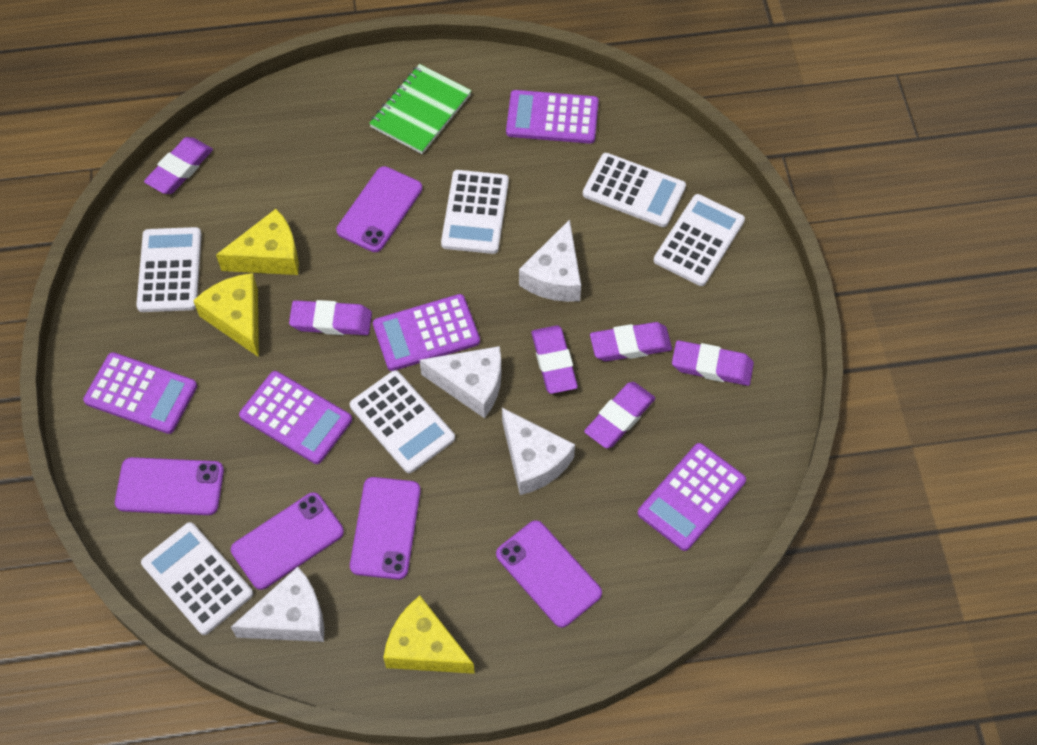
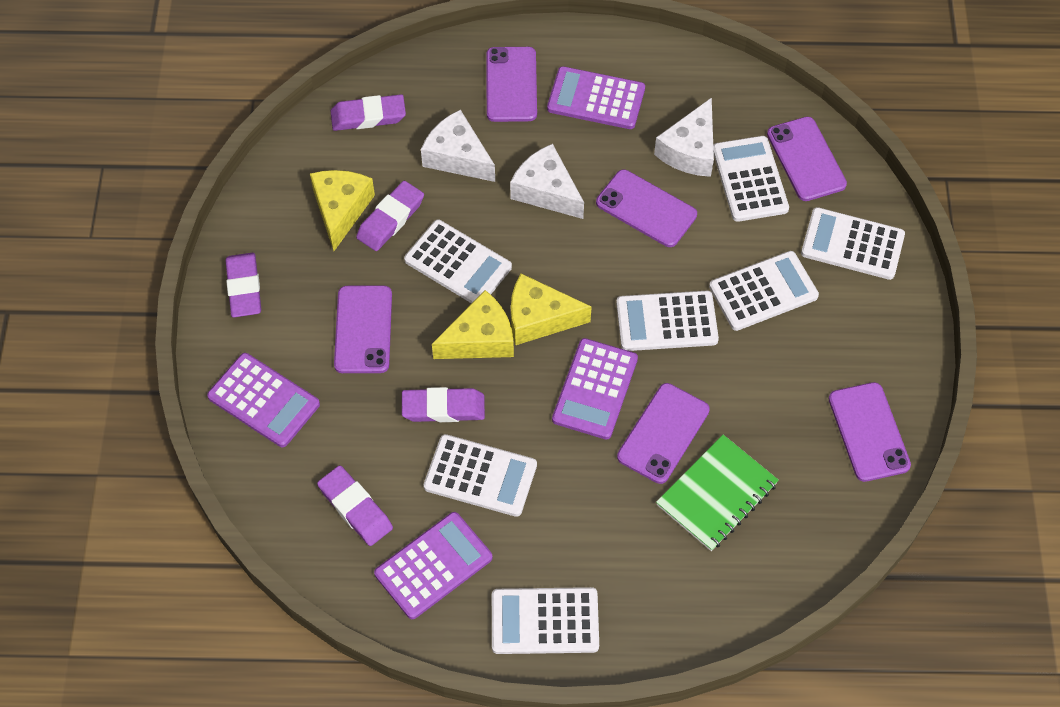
purple calculator: 5 -> 4
purple eraser: 6 -> 5
purple phone: 5 -> 6
white calculator: 6 -> 7
white cheese: 4 -> 3

